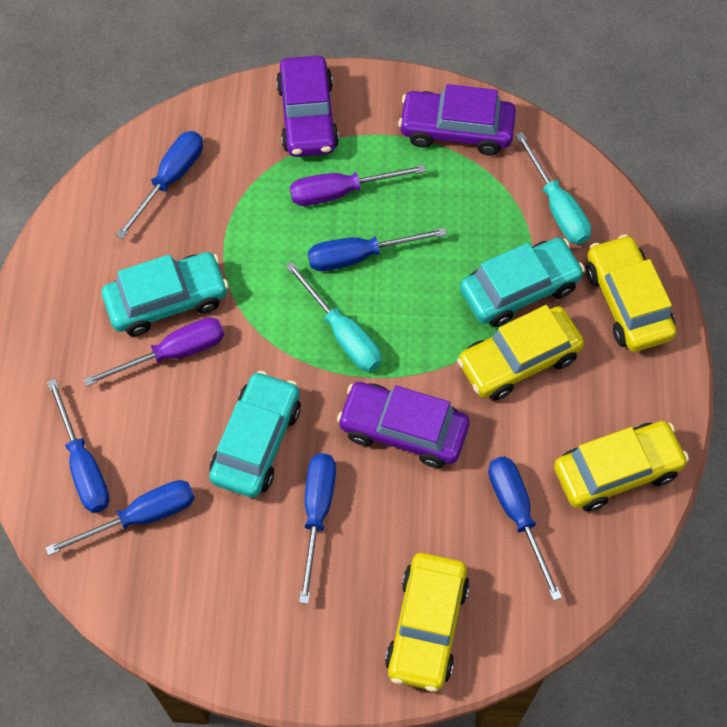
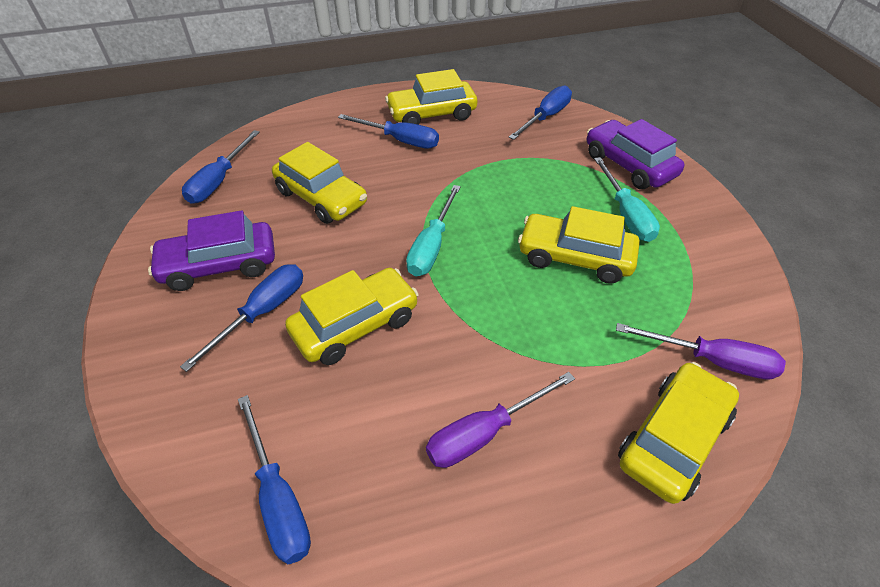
blue screwdriver: 6 -> 5
purple car: 3 -> 2
turquoise car: 3 -> 0
yellow car: 4 -> 5

